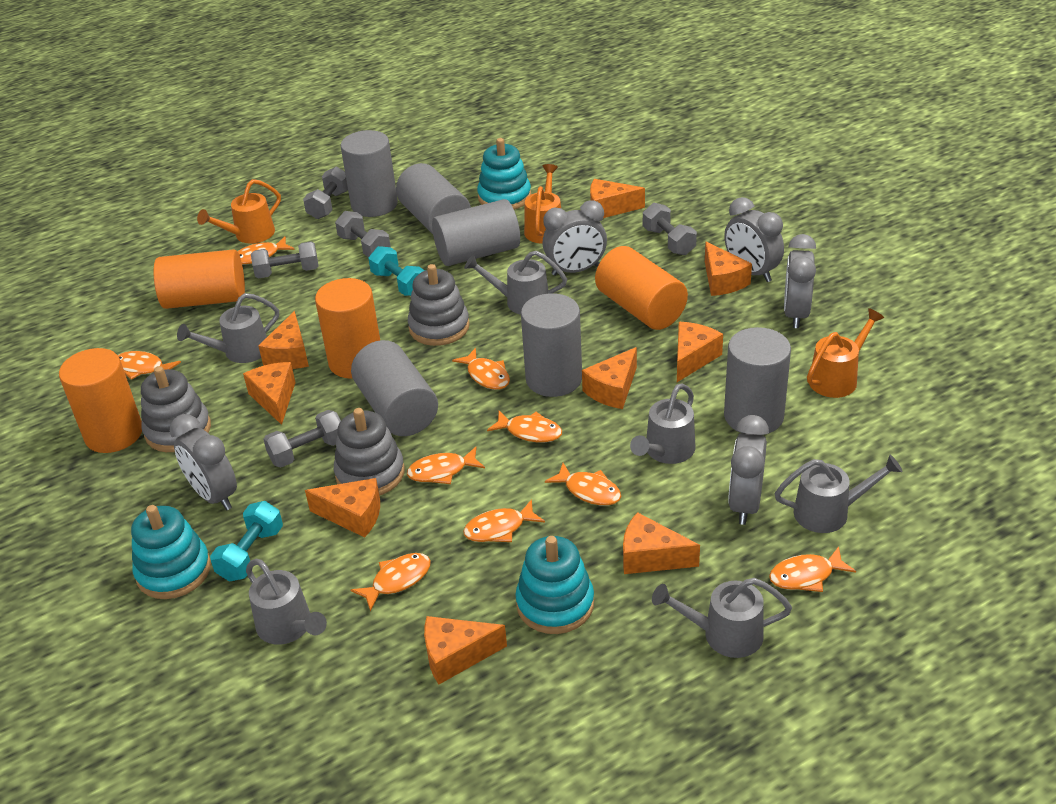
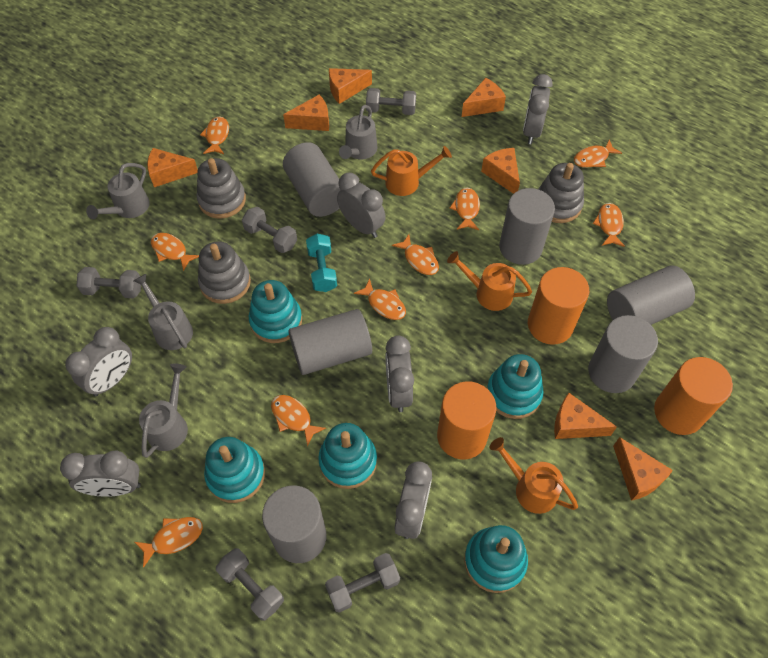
grey clock: 5 -> 6
grey watering can: 6 -> 4
orange cheese: 9 -> 7
orange cylinder: 4 -> 3
turquoise dumbbell: 2 -> 1
turquoise stacking toy: 3 -> 5

